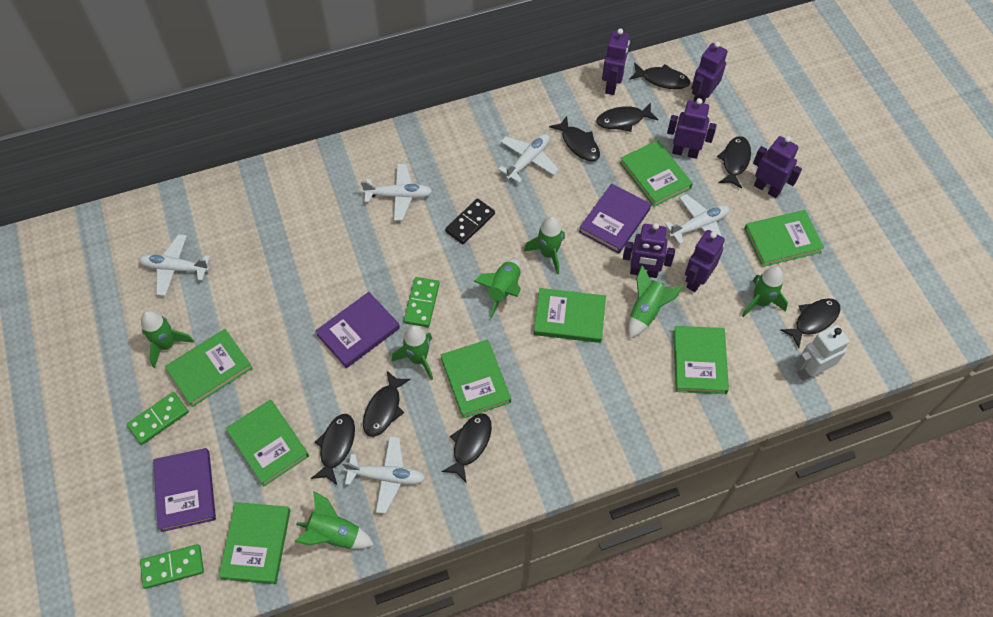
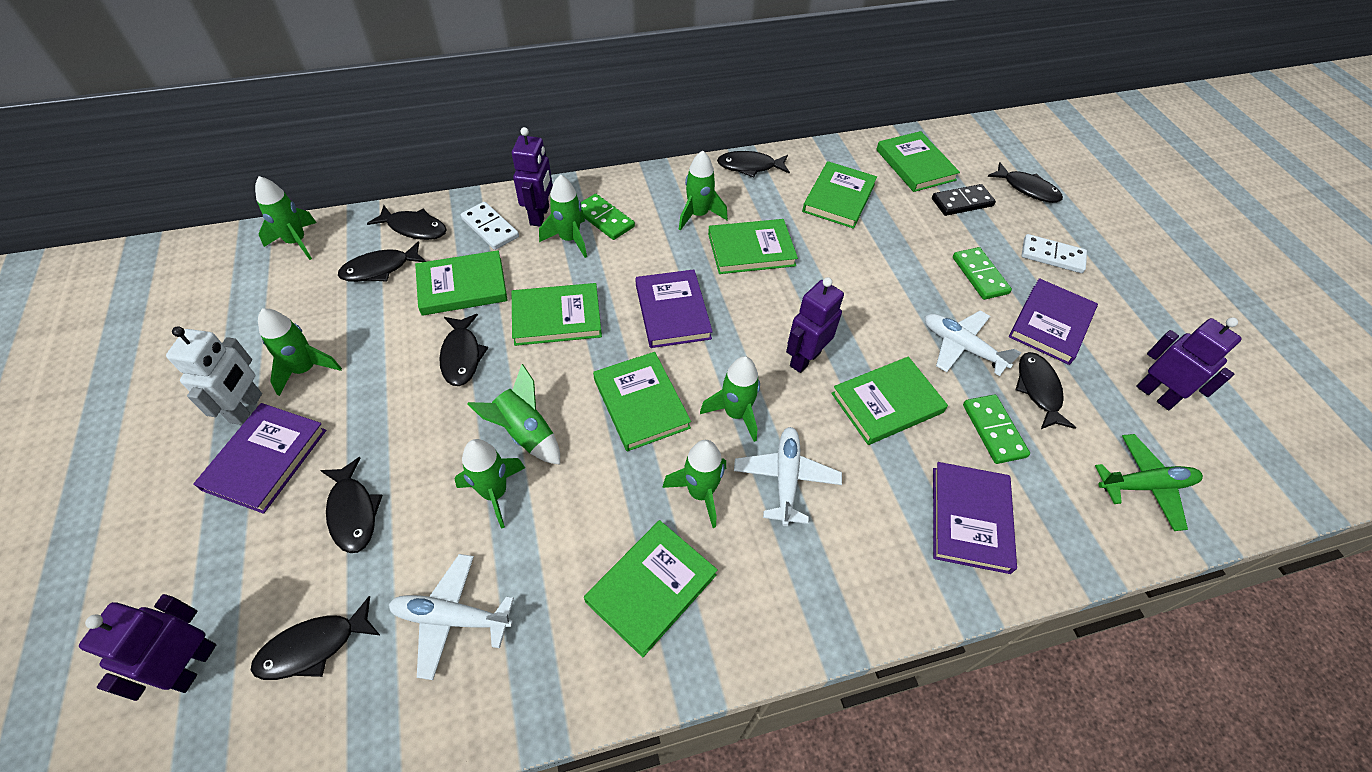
green plane: 0 -> 1
green rocket: 7 -> 8
purple book: 3 -> 4
purple robot: 6 -> 4
white domino: 0 -> 2
white plane: 5 -> 3

